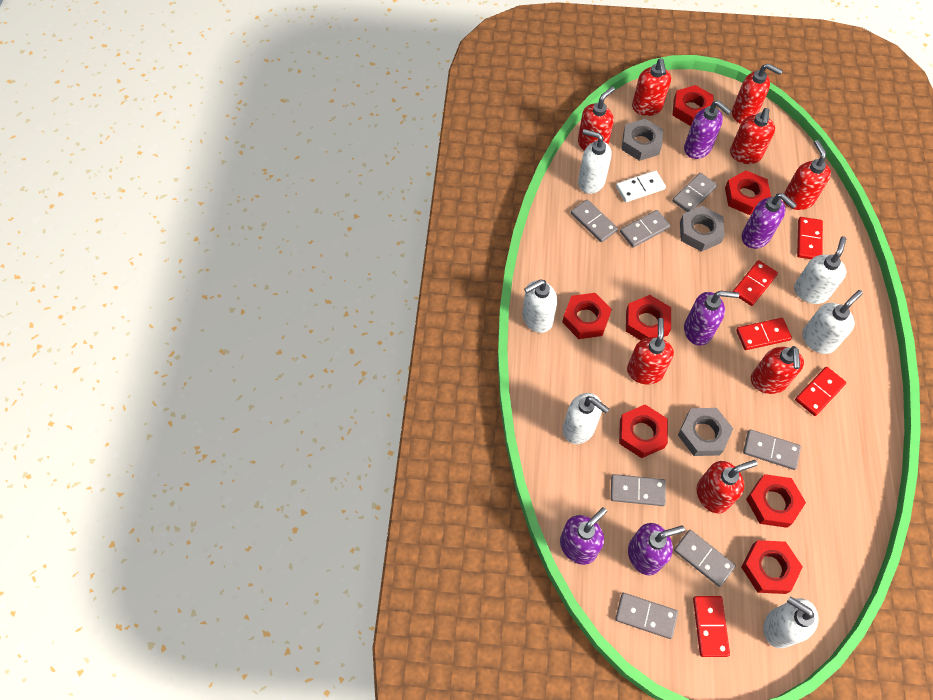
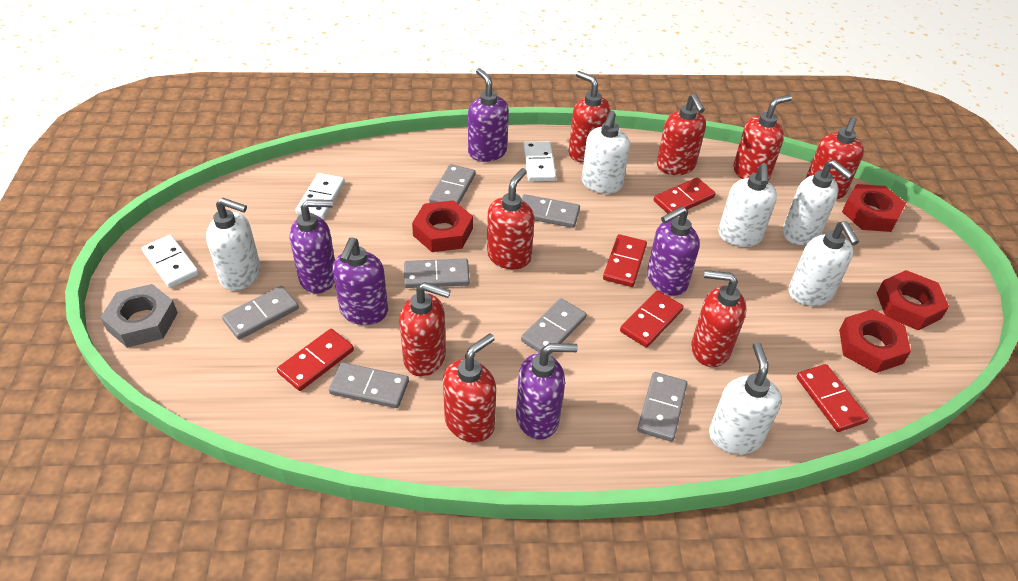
grey nut: 3 -> 1
red nut: 7 -> 4
white domino: 1 -> 3

